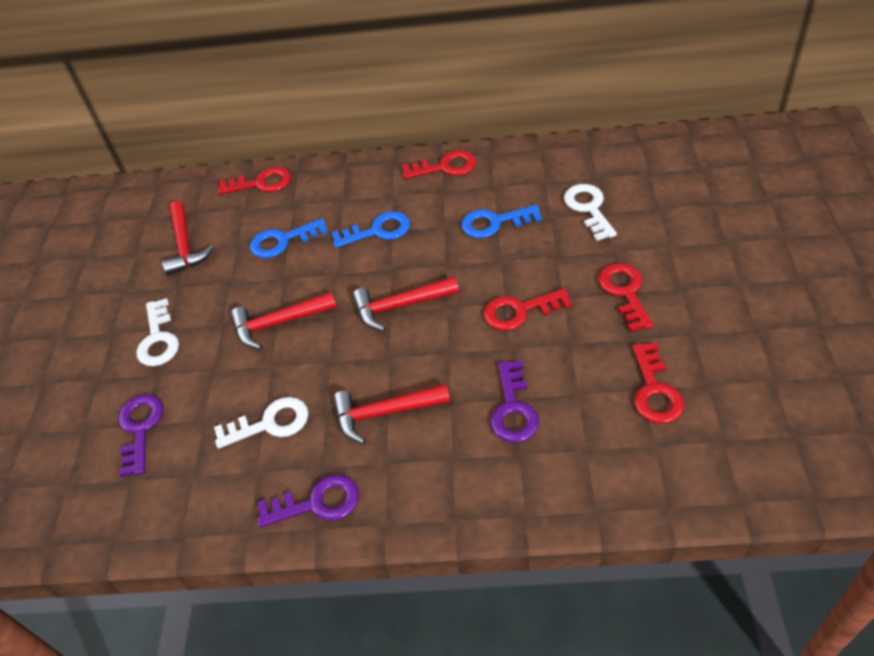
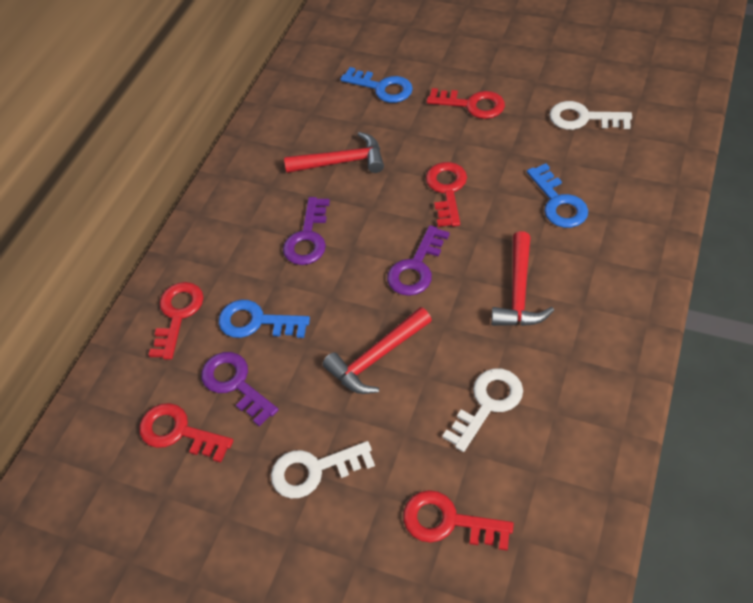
red hammer: 4 -> 3

